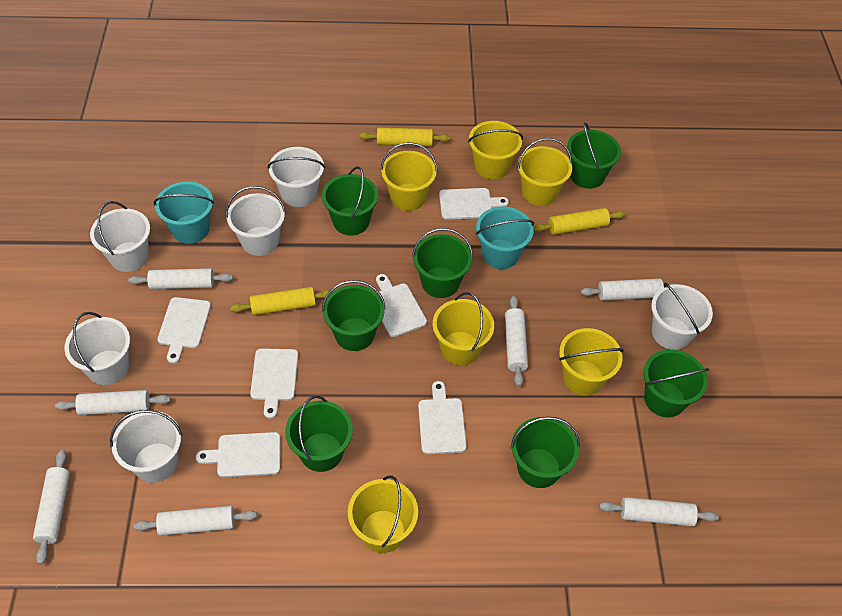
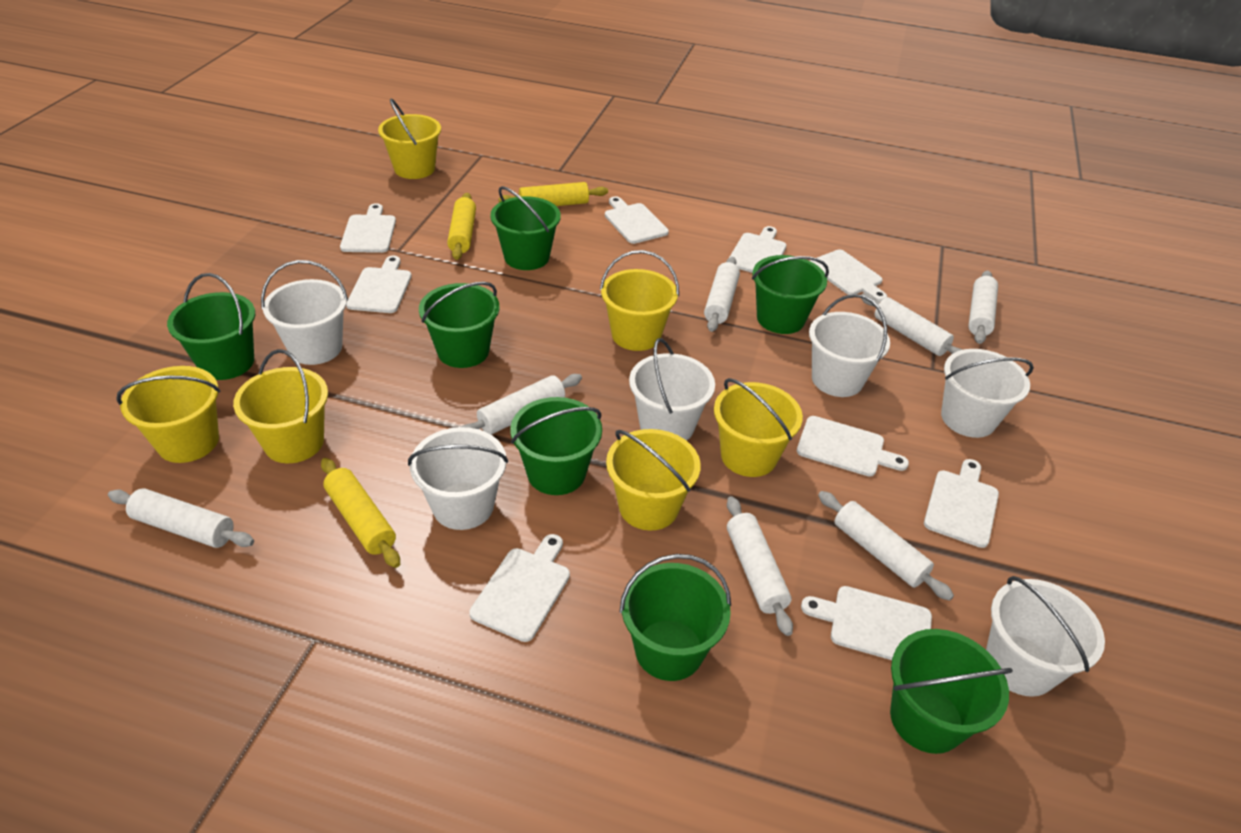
turquoise bucket: 2 -> 0
white cutting board: 6 -> 9

